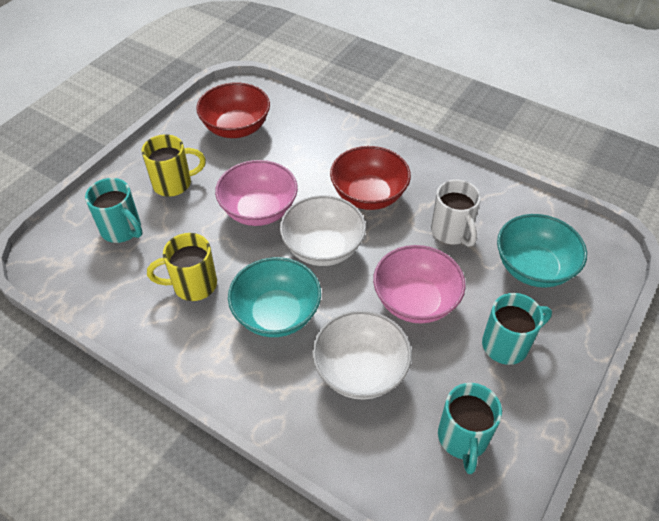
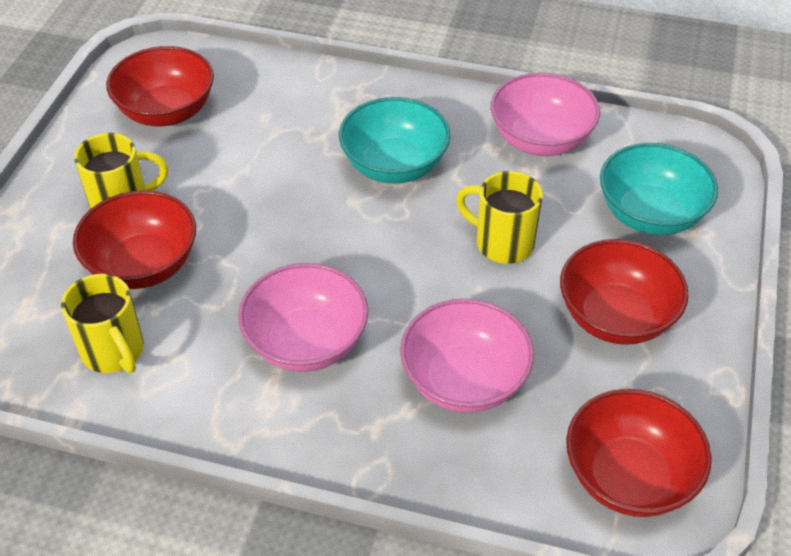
pink bowl: 2 -> 3
red bowl: 2 -> 4
turquoise mug: 3 -> 0
white bowl: 2 -> 0
white mug: 1 -> 0
yellow mug: 2 -> 3

